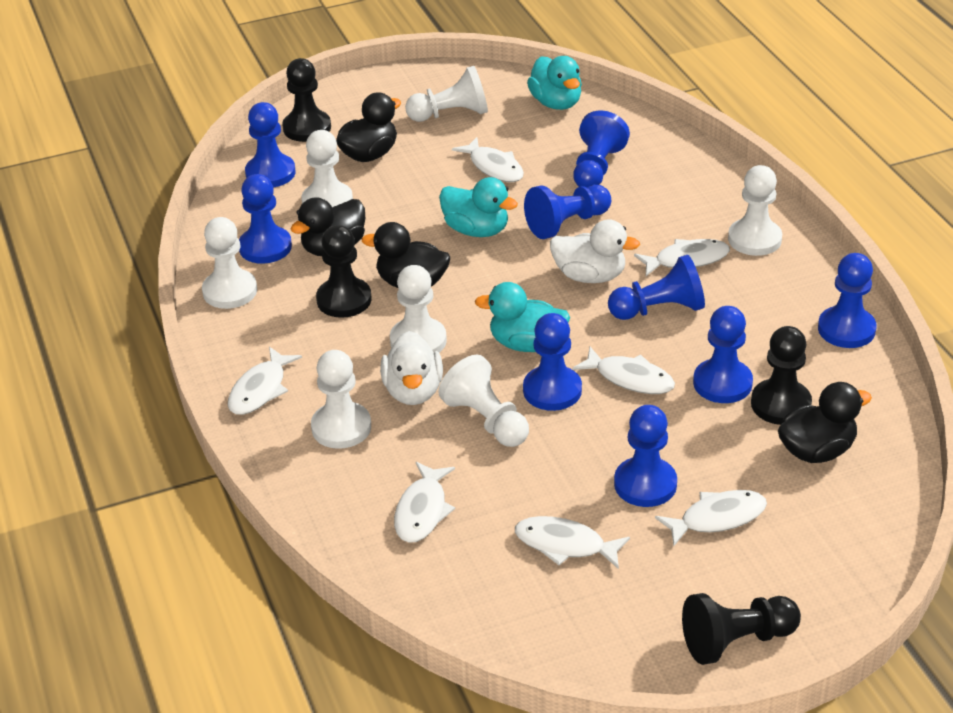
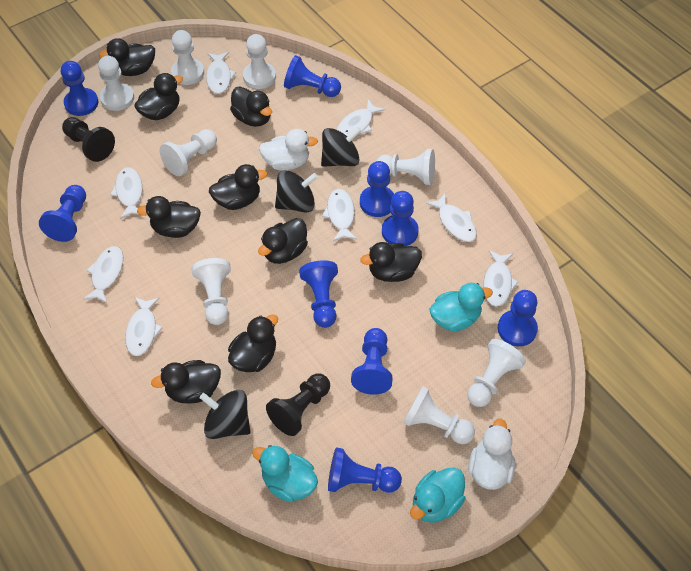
black duck: 4 -> 9
black pawn: 4 -> 2
black spinning top: 0 -> 3
white fish: 7 -> 8
white pawn: 7 -> 8

